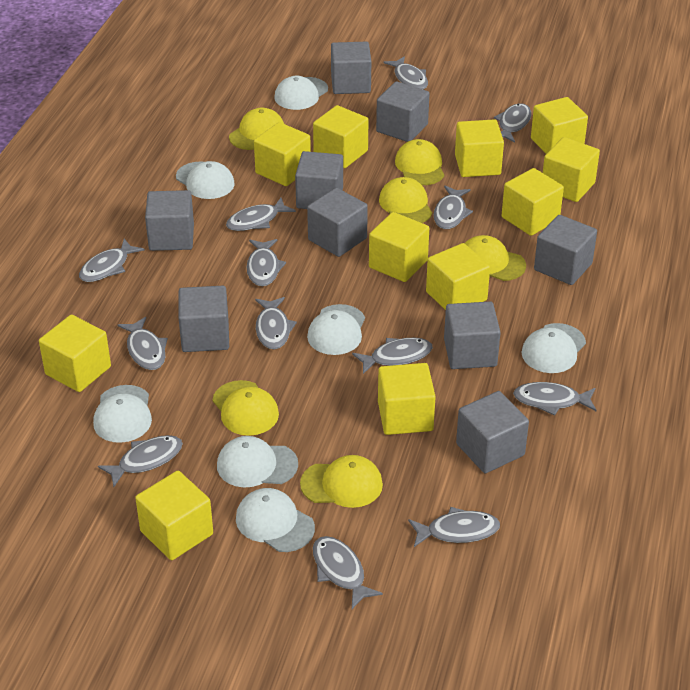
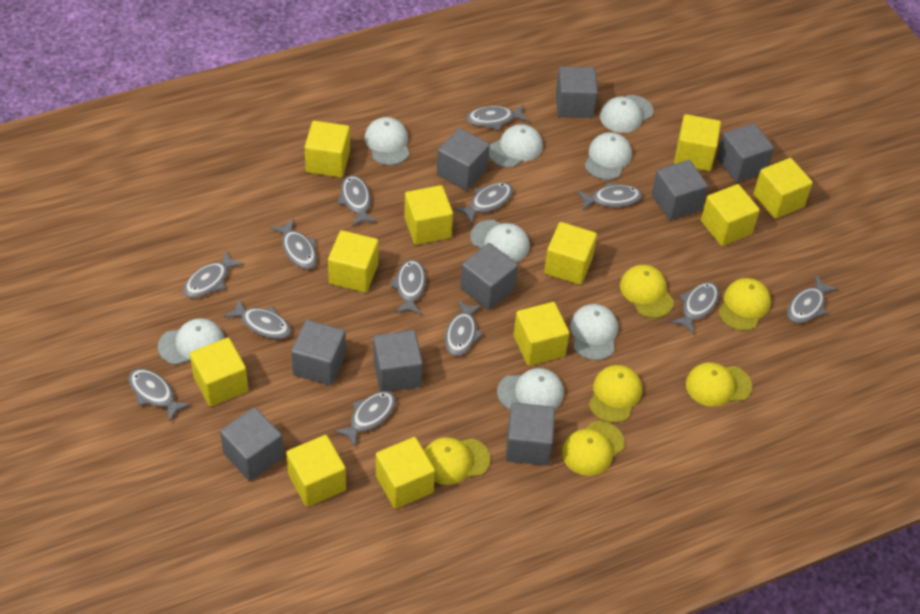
white cap: 7 -> 8

